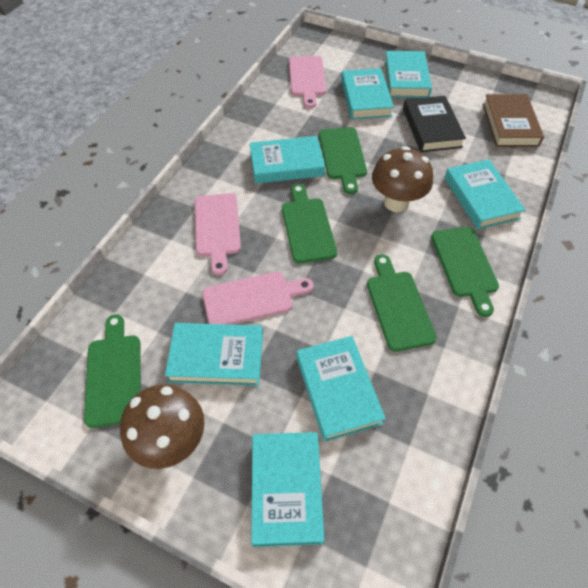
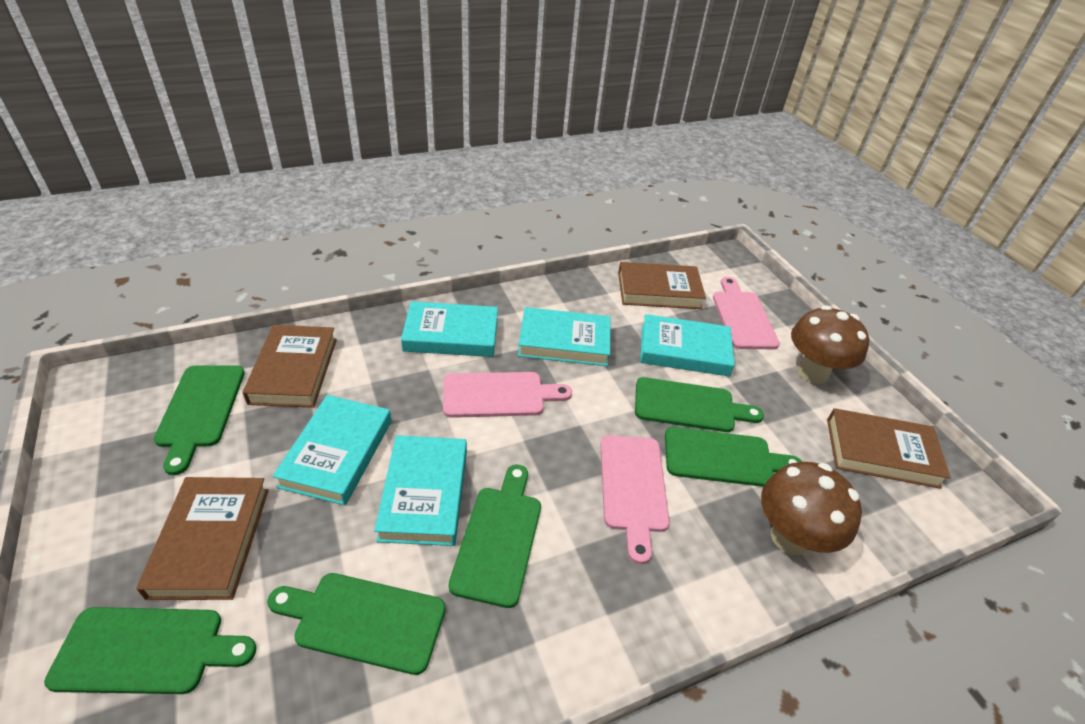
black book: 1 -> 0
brown book: 1 -> 4
green cutting board: 5 -> 6
turquoise book: 7 -> 5

